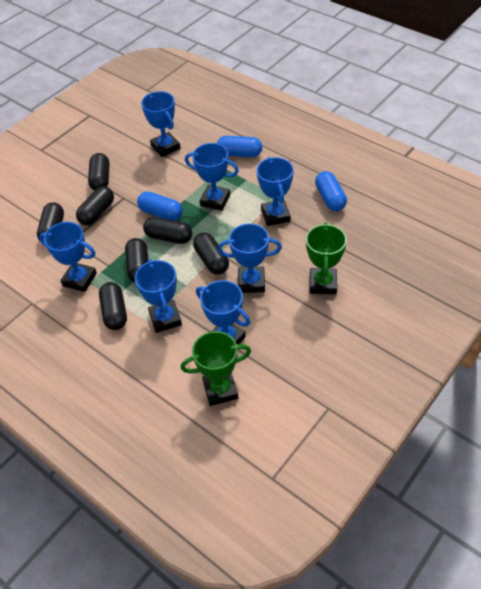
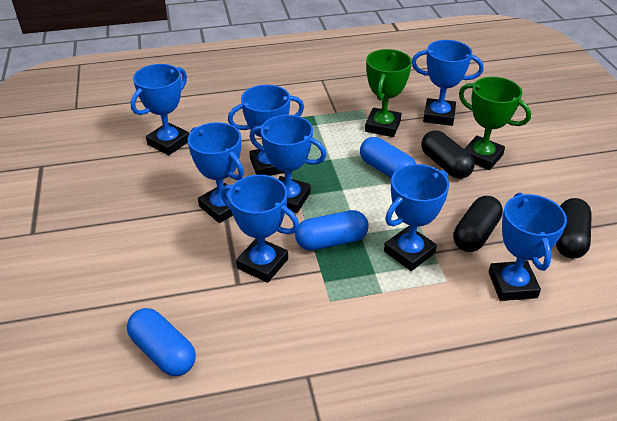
black capsule: 7 -> 3
blue trophy: 7 -> 8

